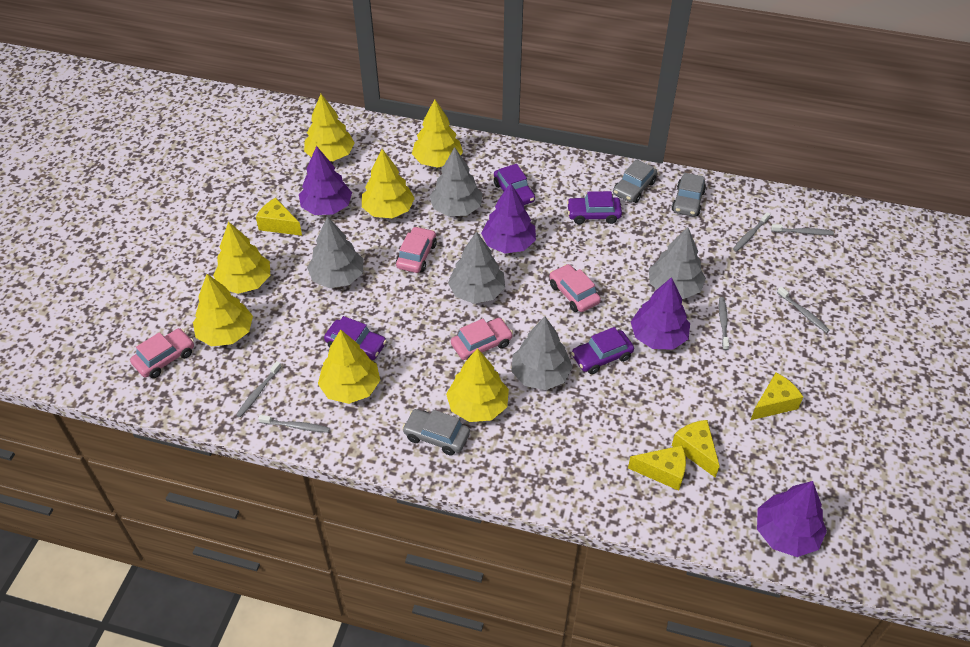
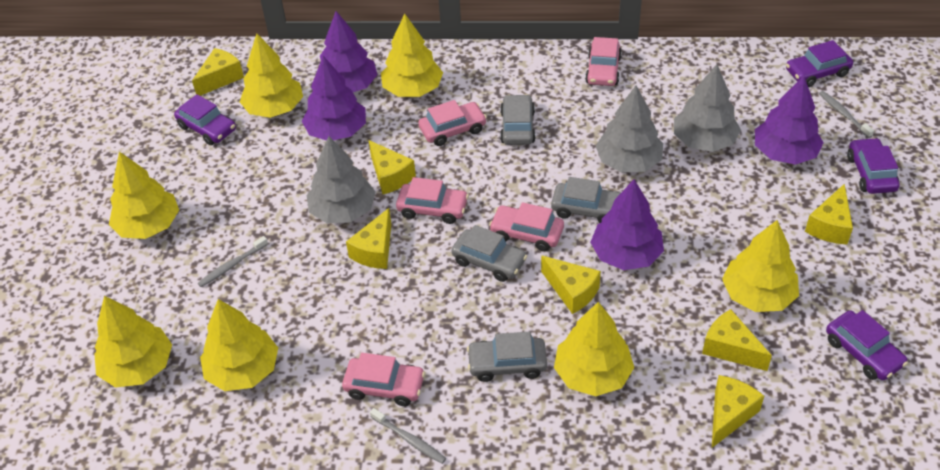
grey car: 3 -> 4
grey toothbrush: 6 -> 3
grey tree: 5 -> 3
pink car: 4 -> 5
yellow cheese: 4 -> 7

